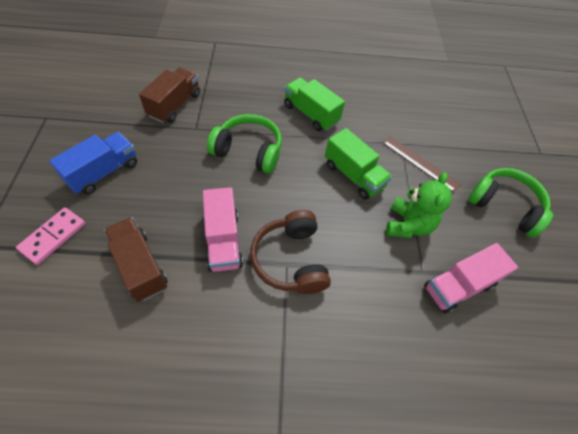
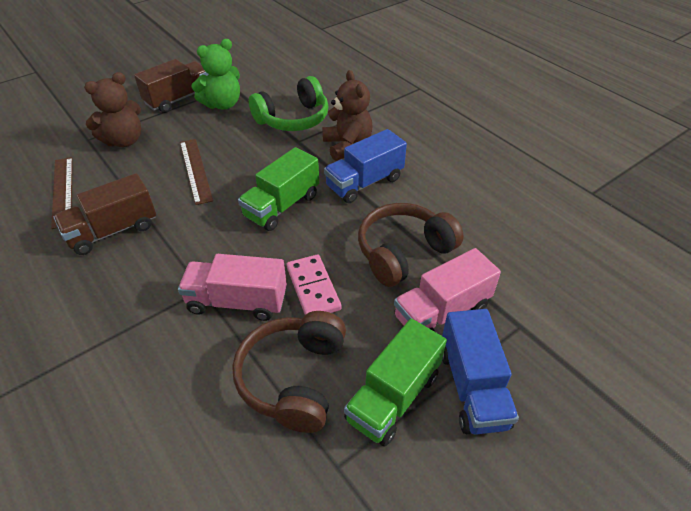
blue truck: 1 -> 2
brown headphones: 1 -> 2
brown ruler: 1 -> 2
brown teddy bear: 0 -> 2
green headphones: 2 -> 1

